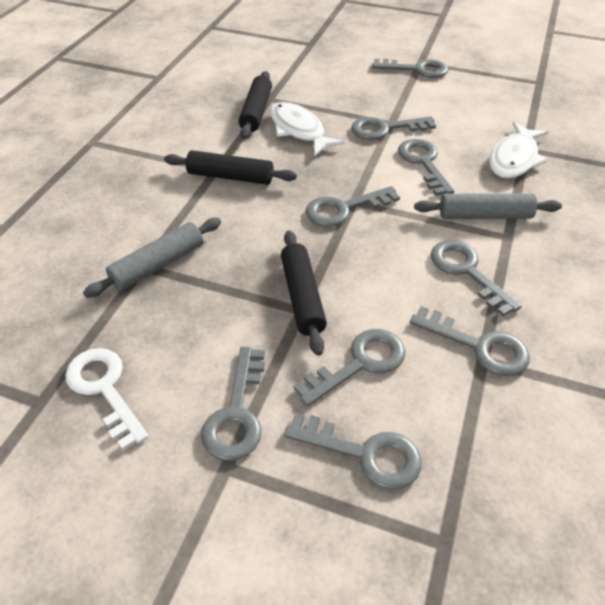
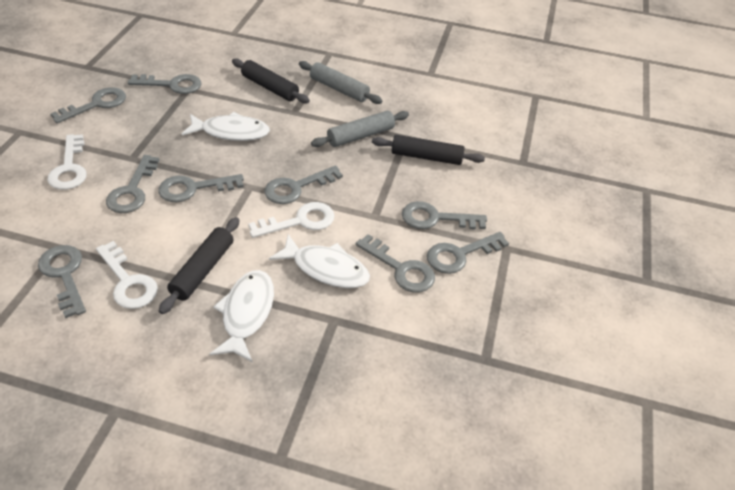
white fish: 2 -> 3
white key: 1 -> 3

